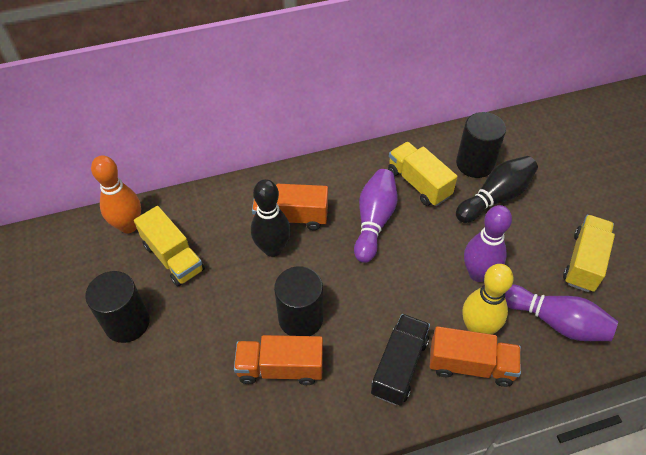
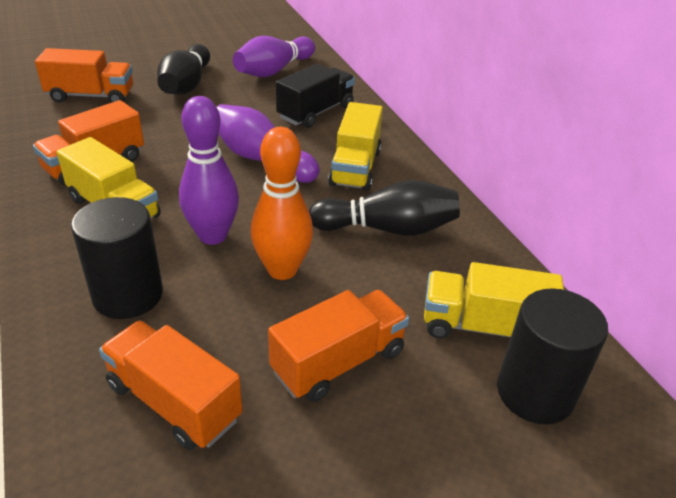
black cylinder: 3 -> 2
orange truck: 3 -> 4
yellow bowling pin: 1 -> 0

